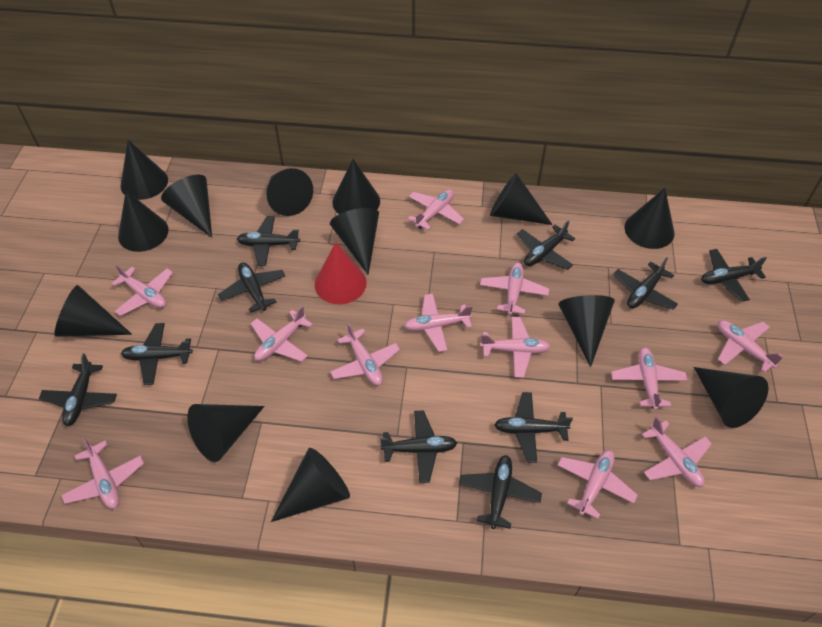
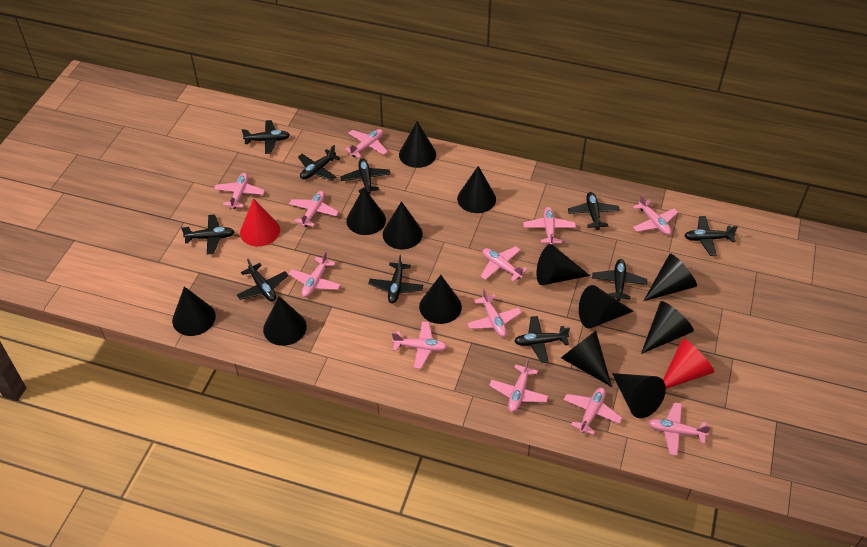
red cone: 1 -> 2

